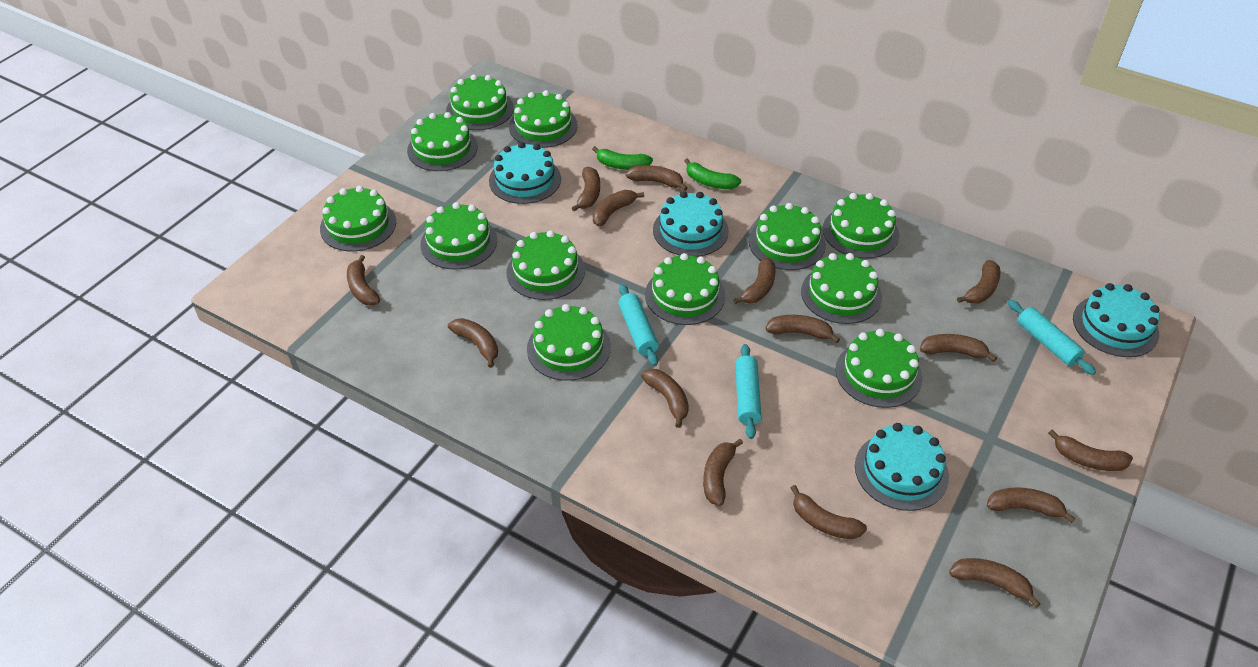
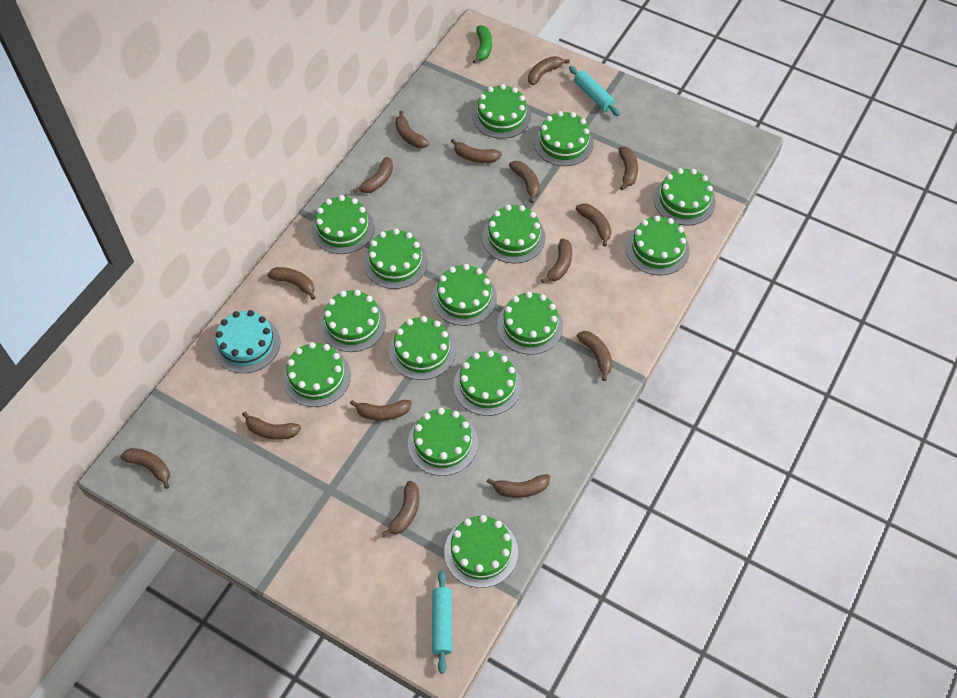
green banana: 2 -> 1
green cake: 12 -> 15
turquoise cake: 4 -> 1
turquoise rolling pin: 3 -> 2

